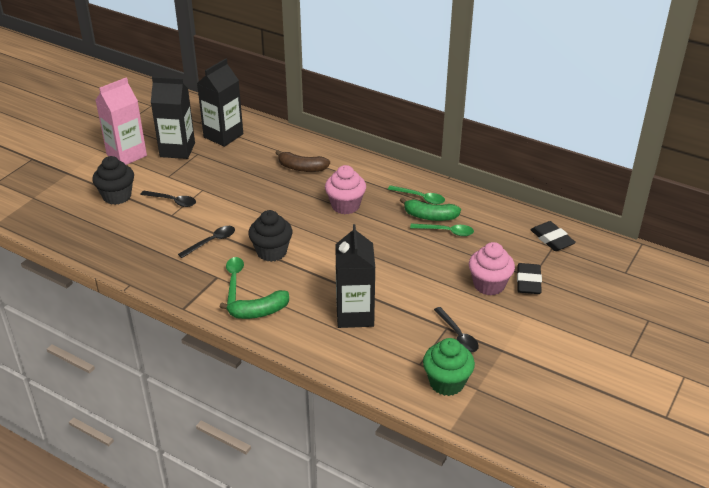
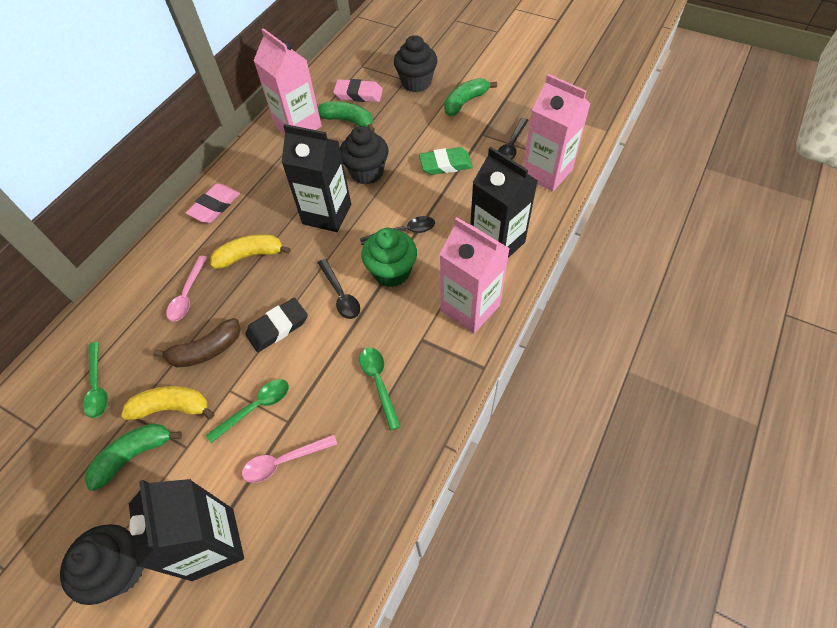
black cupcake: 2 -> 3
black eraser: 2 -> 1
green banana: 2 -> 3
green eraser: 0 -> 1
pink carton: 1 -> 3
pink cupcake: 2 -> 0
pink eraser: 0 -> 2
pink spoon: 0 -> 2
yellow banana: 0 -> 2

